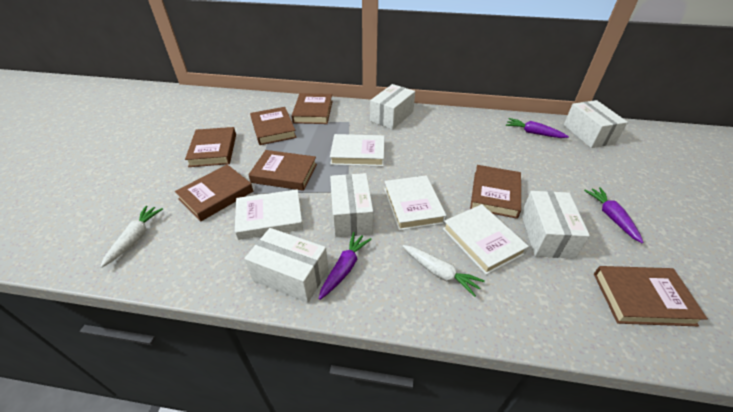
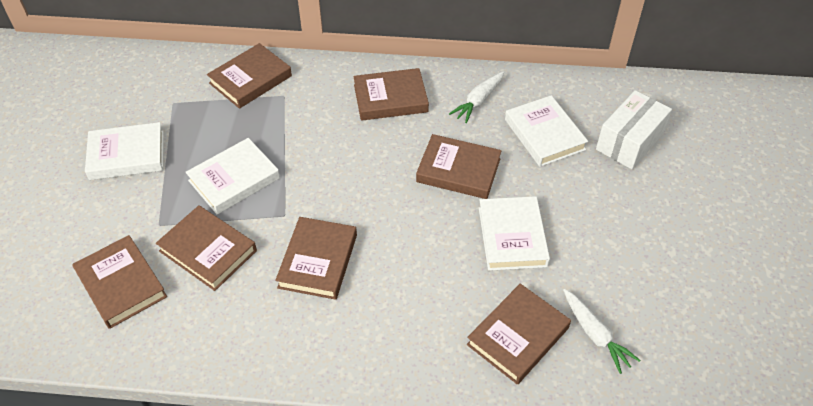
purple carrot: 3 -> 0
white box: 5 -> 1

